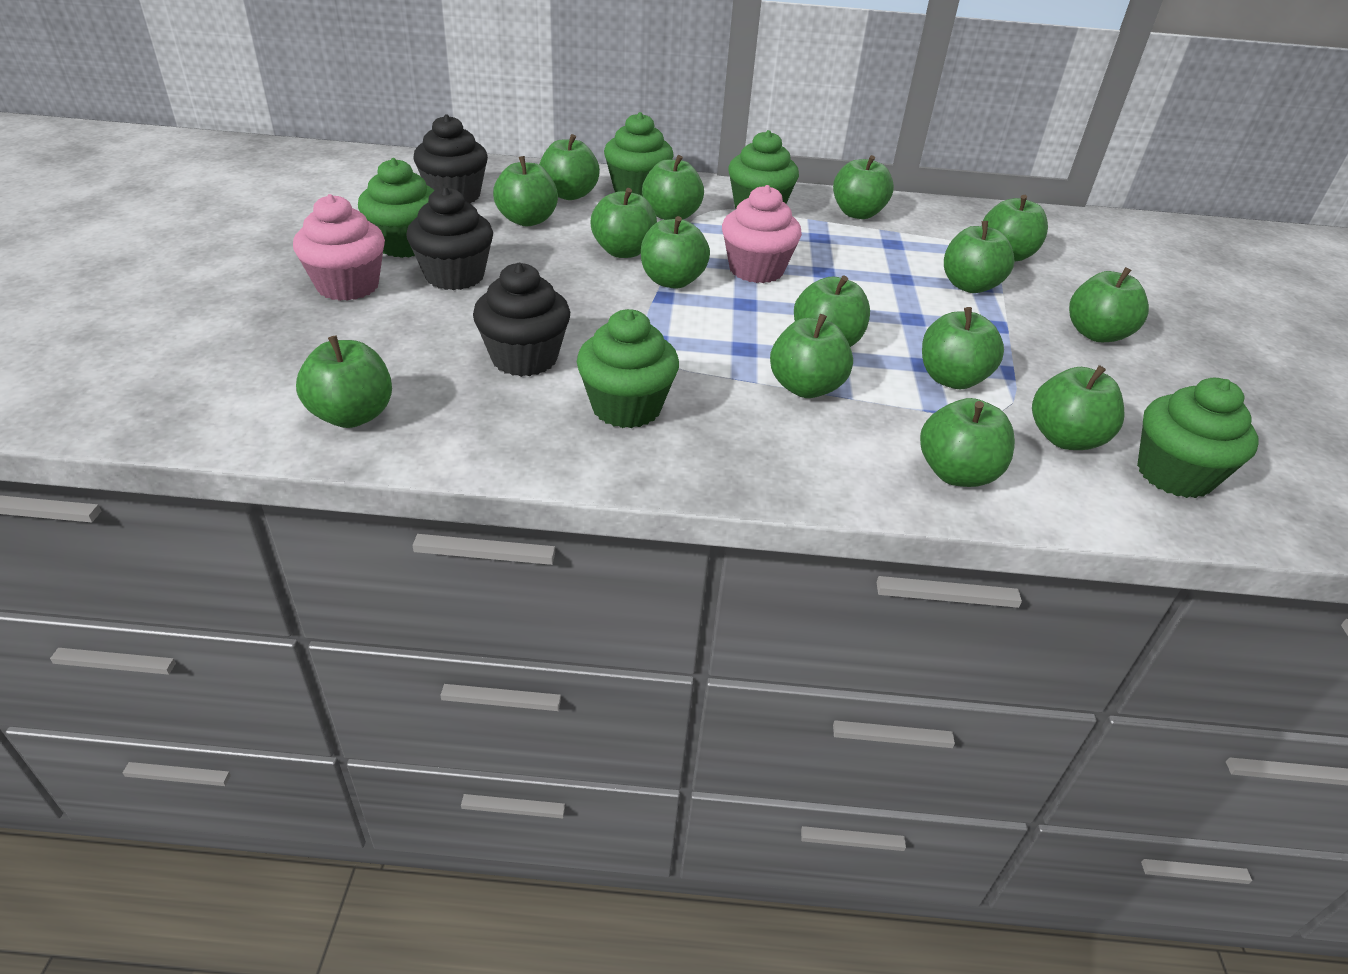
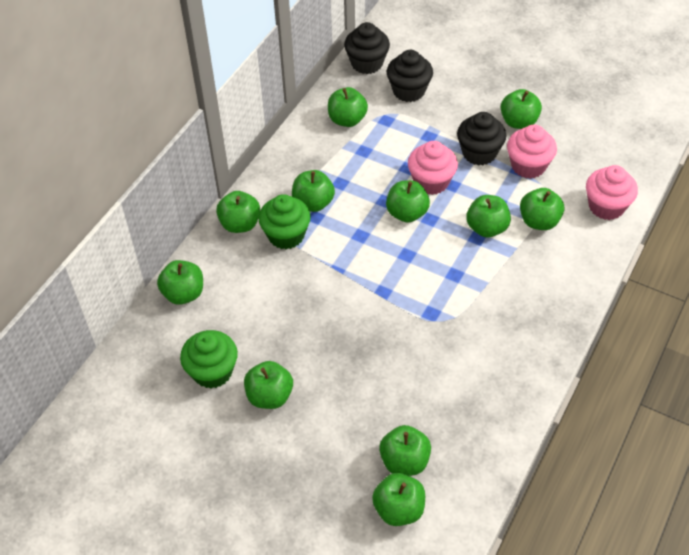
green apple: 15 -> 11
green cupcake: 5 -> 2
pink cupcake: 2 -> 3

